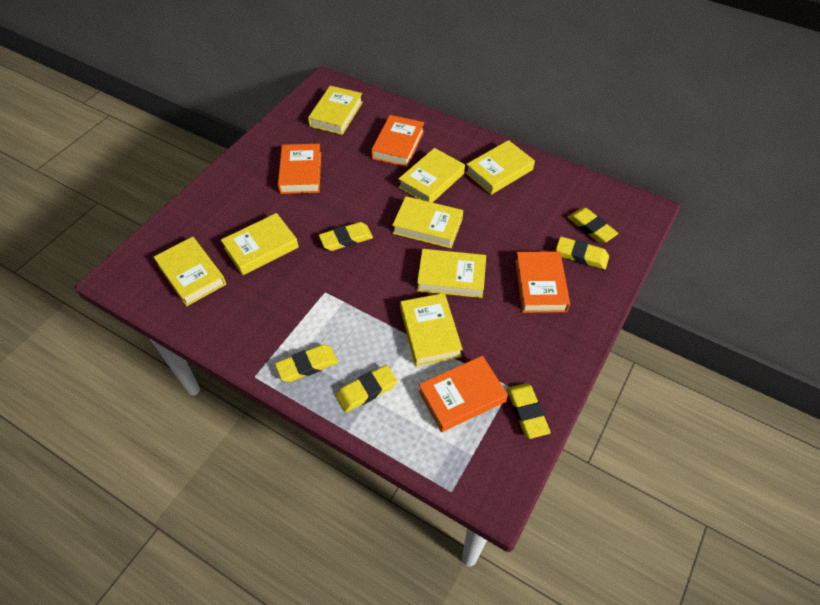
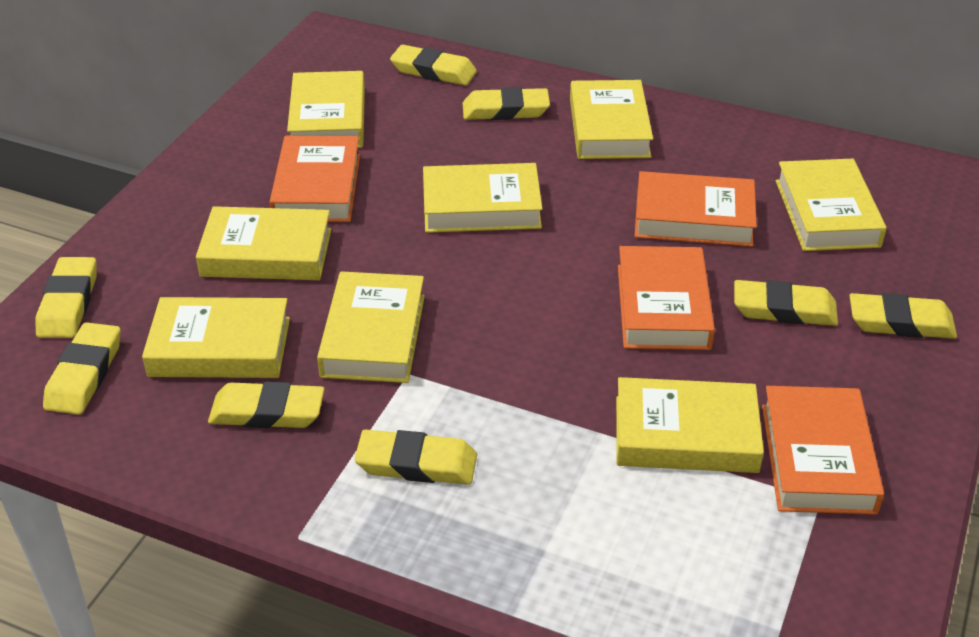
yellow eraser: 6 -> 8

